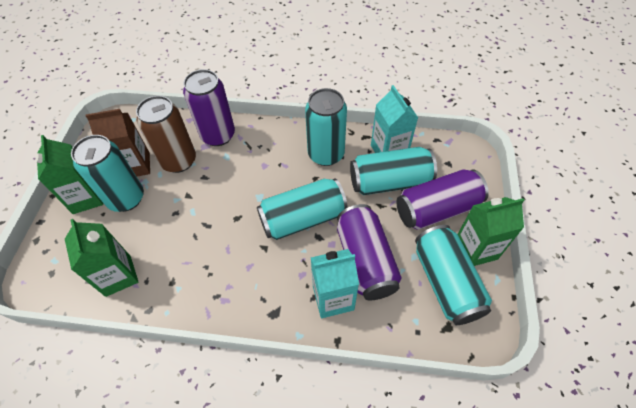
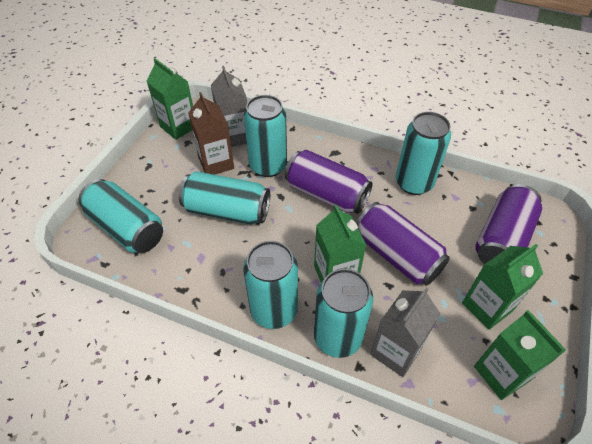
brown can: 1 -> 0
green carton: 3 -> 4
grey carton: 0 -> 2
turquoise can: 5 -> 6
turquoise carton: 2 -> 0

